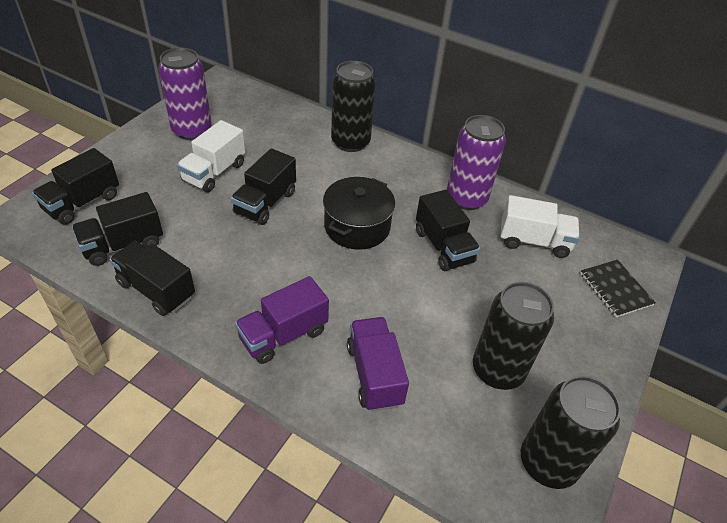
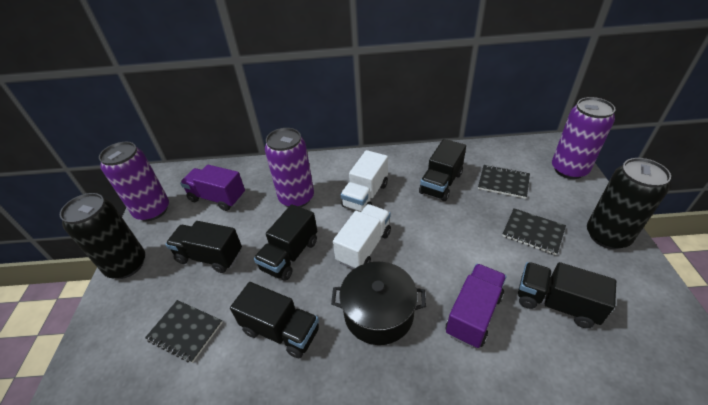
black can: 3 -> 2
black notebook: 1 -> 3
purple can: 2 -> 3

